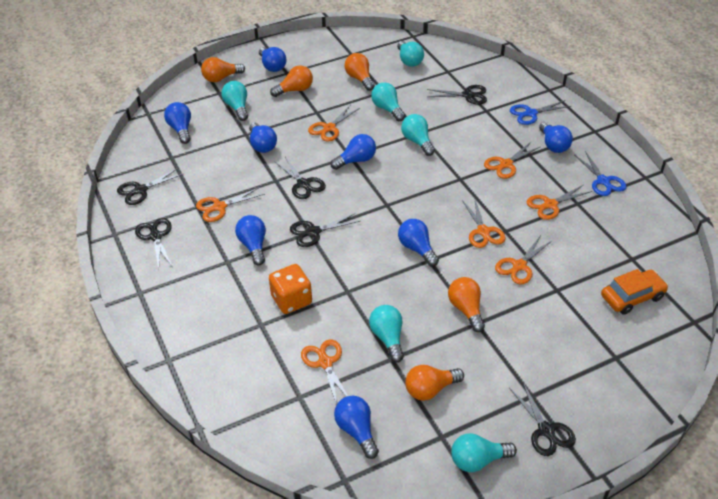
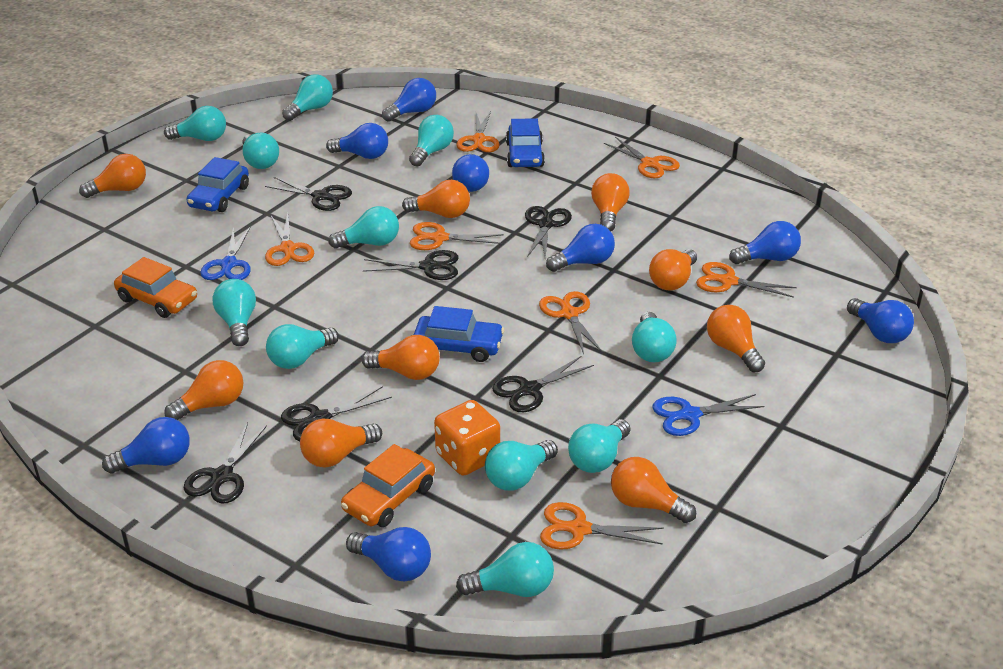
blue car: 0 -> 3
orange car: 1 -> 2
orange light bulb: 5 -> 9
turquoise light bulb: 6 -> 11

